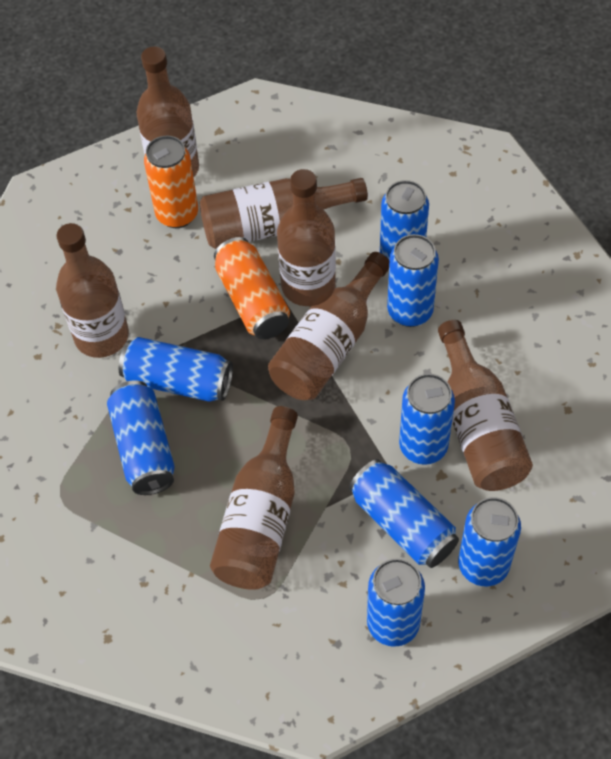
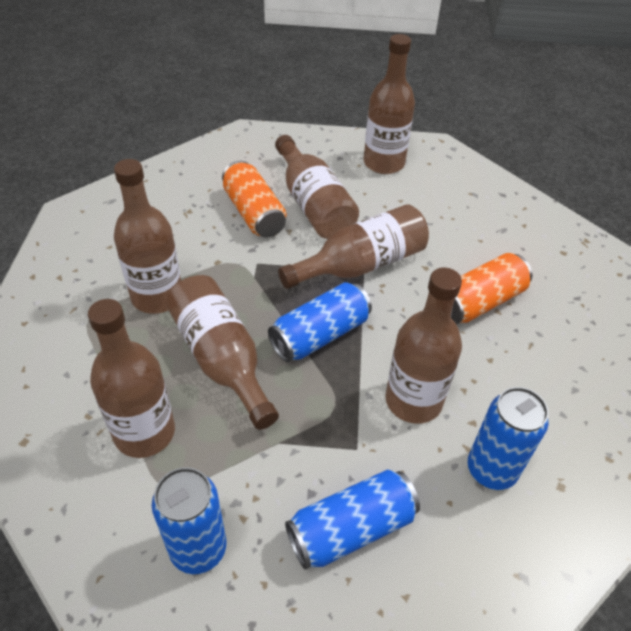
blue can: 8 -> 4

